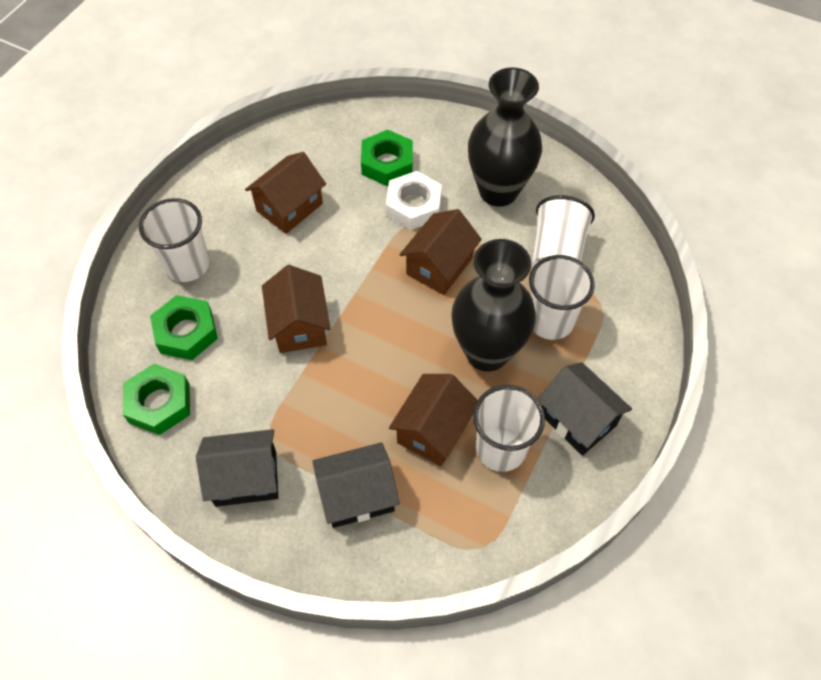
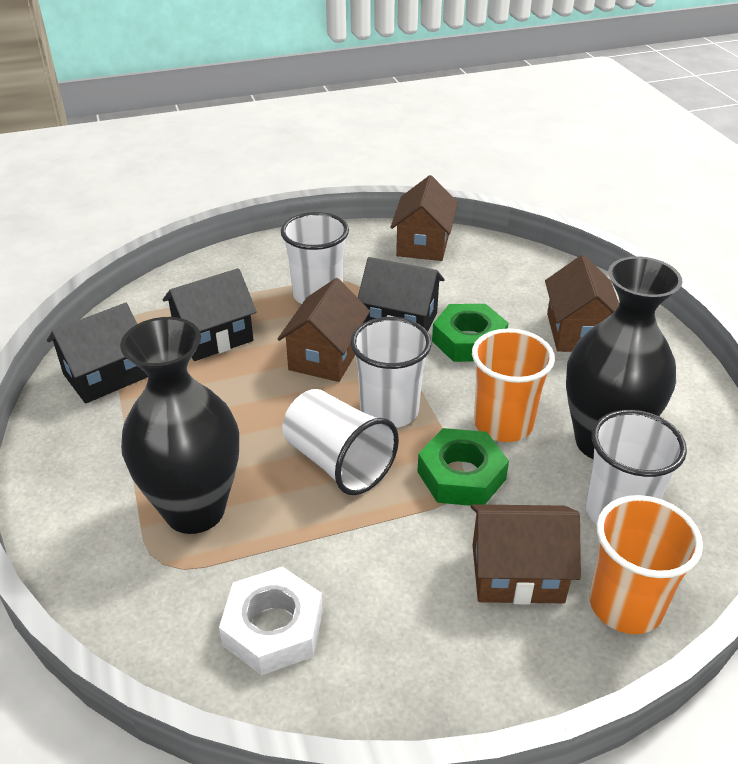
green nut: 3 -> 2
orange cup: 0 -> 2

